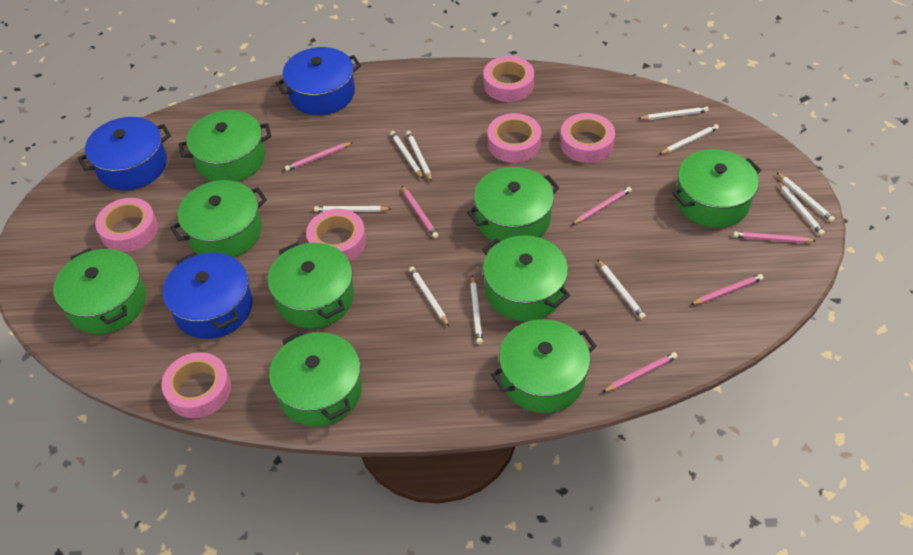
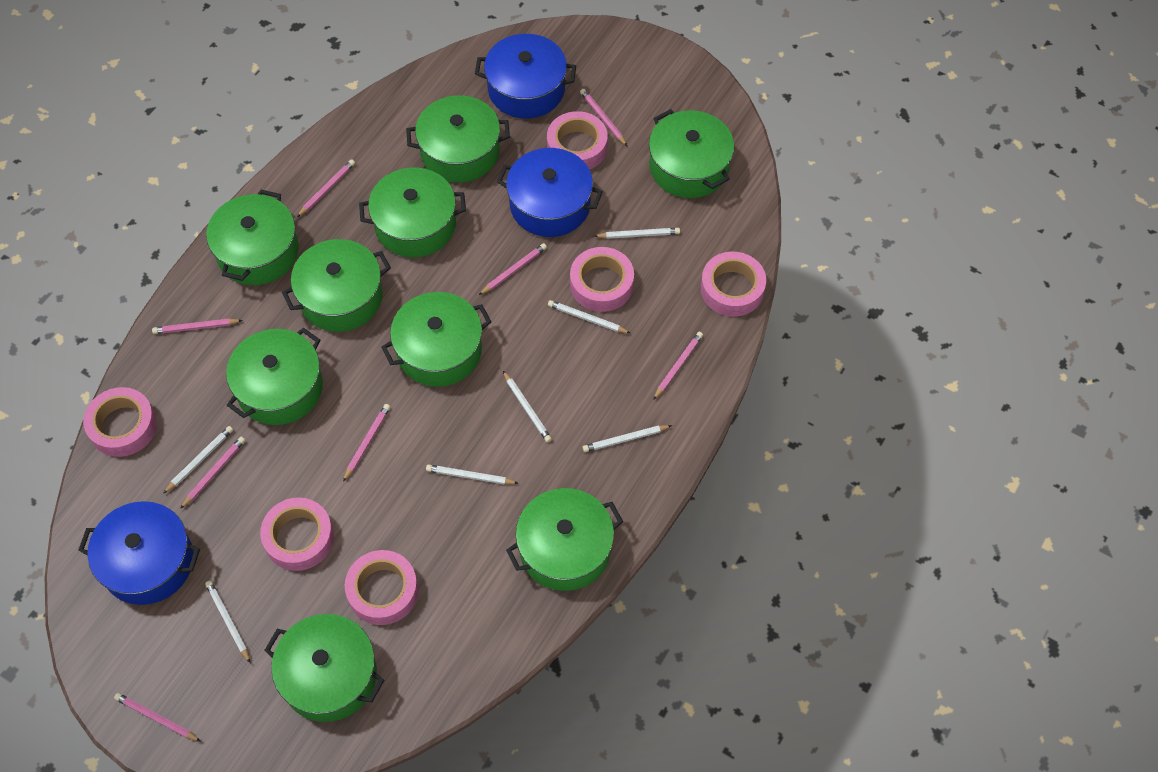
pink pencil: 6 -> 8
white pencil: 10 -> 7

